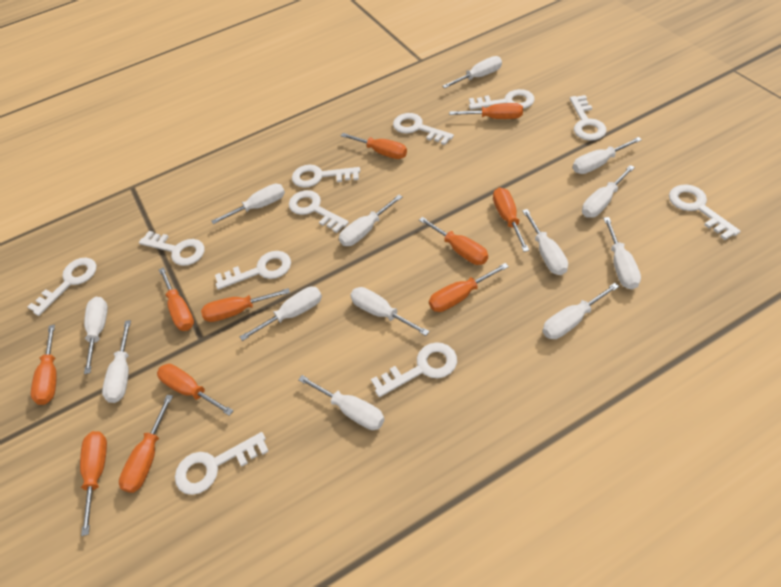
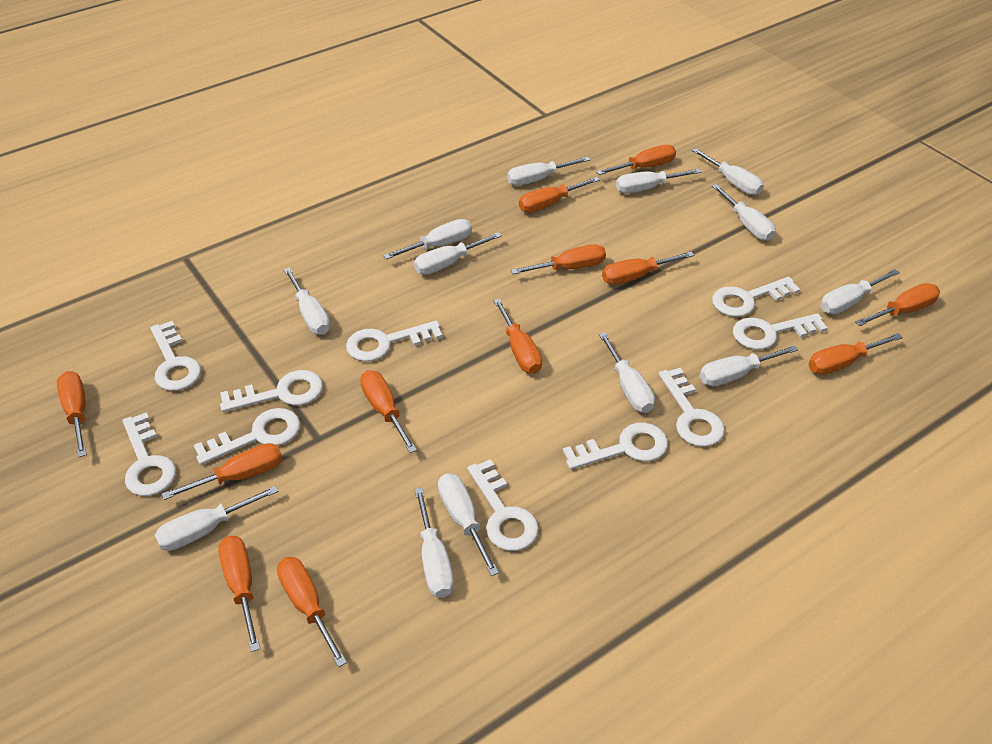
orange screwdriver: 11 -> 12
white key: 11 -> 10

